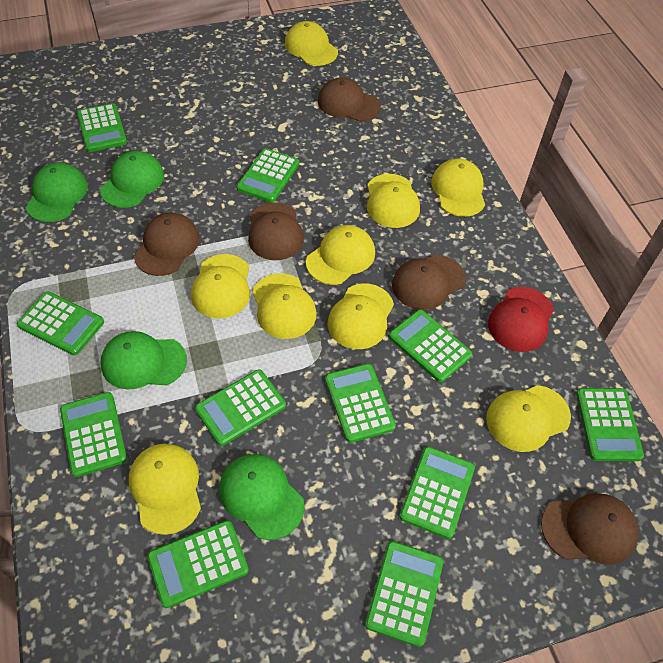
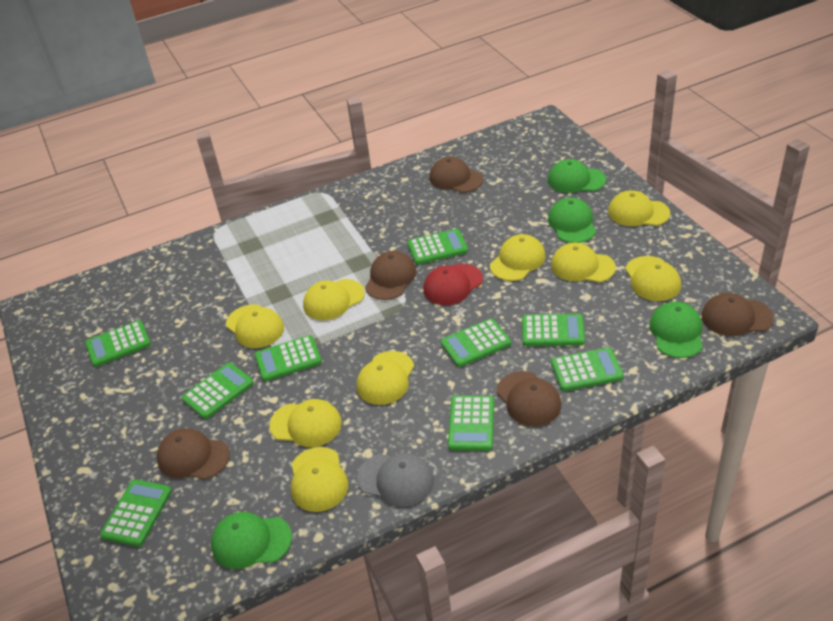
green calculator: 11 -> 9
grey cap: 0 -> 1

